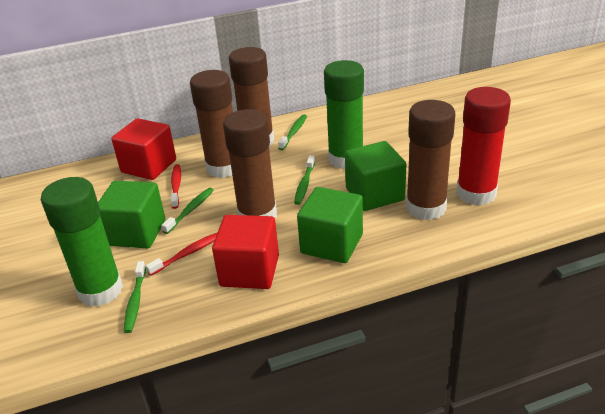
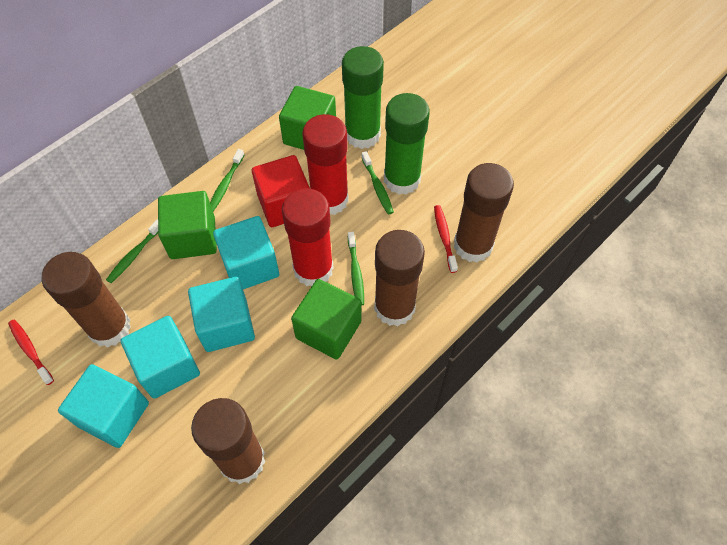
red cube: 2 -> 1
red glue stick: 1 -> 2
turquoise cube: 0 -> 4

